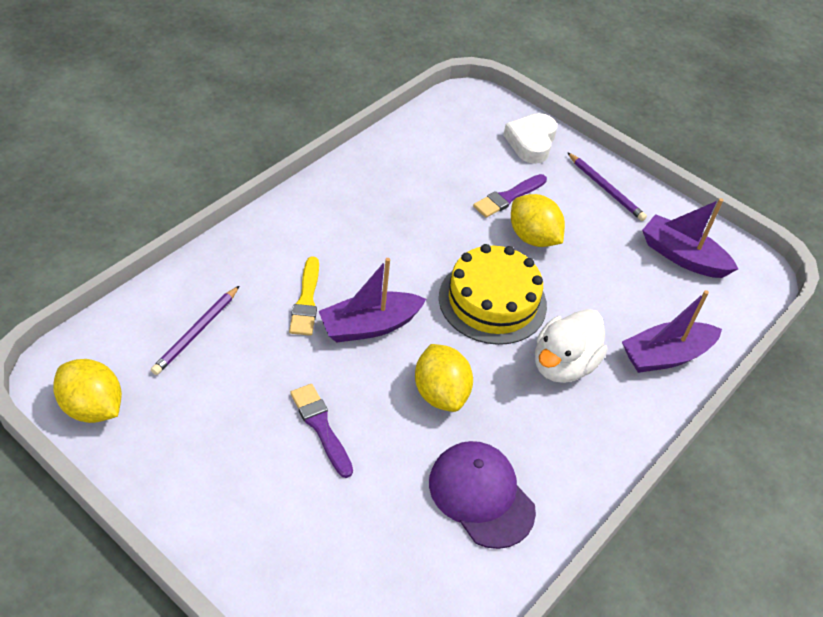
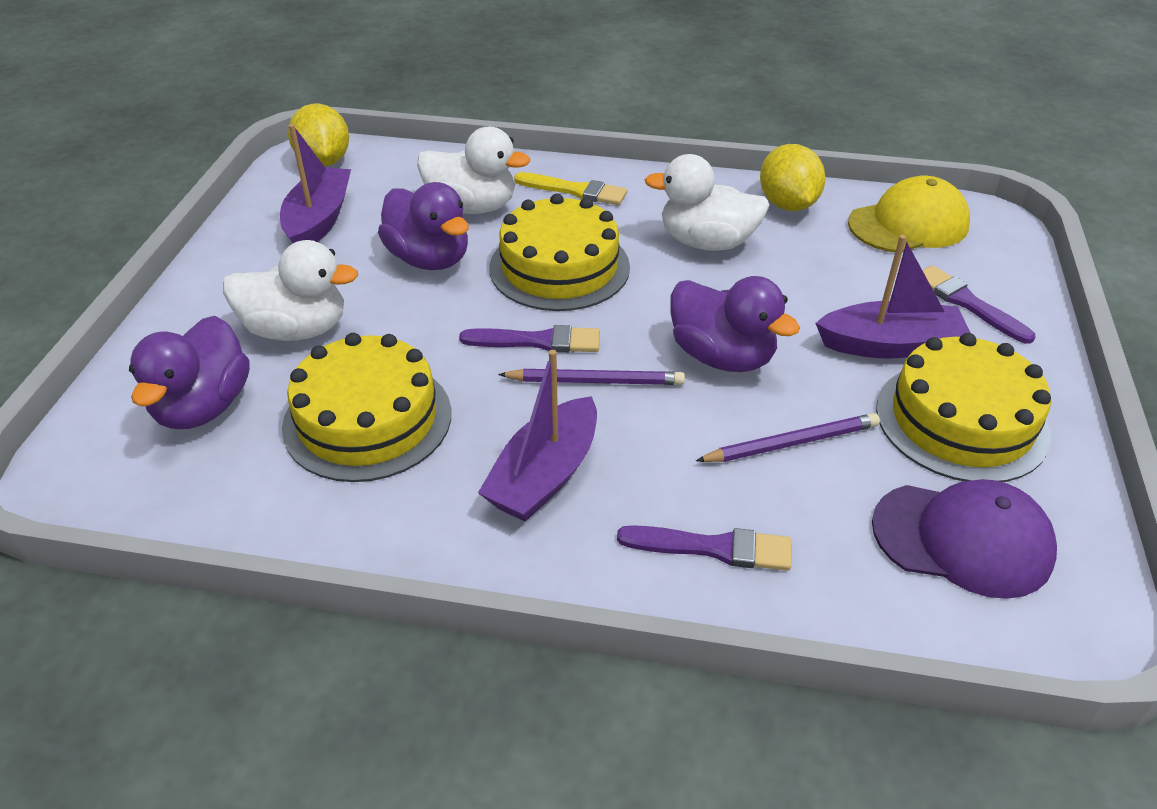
purple brush: 2 -> 3
purple duck: 0 -> 3
white duck: 1 -> 3
white heart: 1 -> 0
yellow cake: 1 -> 3
yellow cap: 0 -> 1
yellow lemon: 3 -> 2

